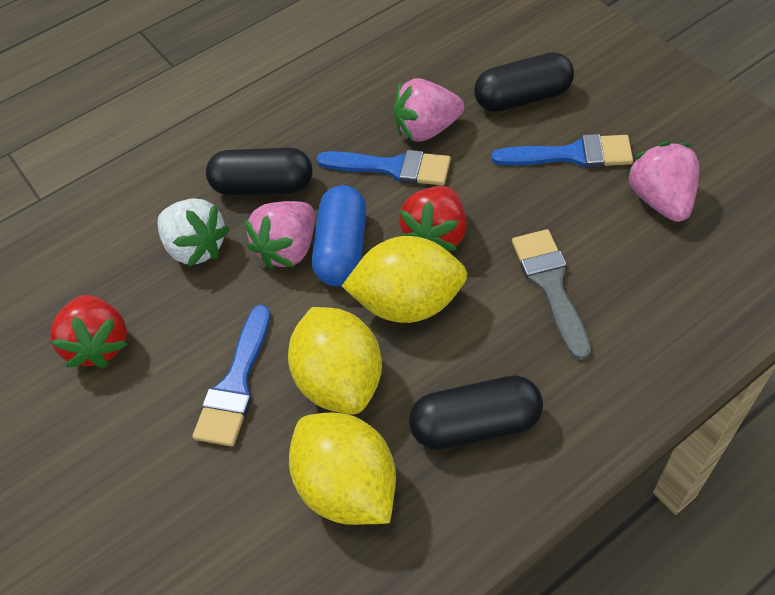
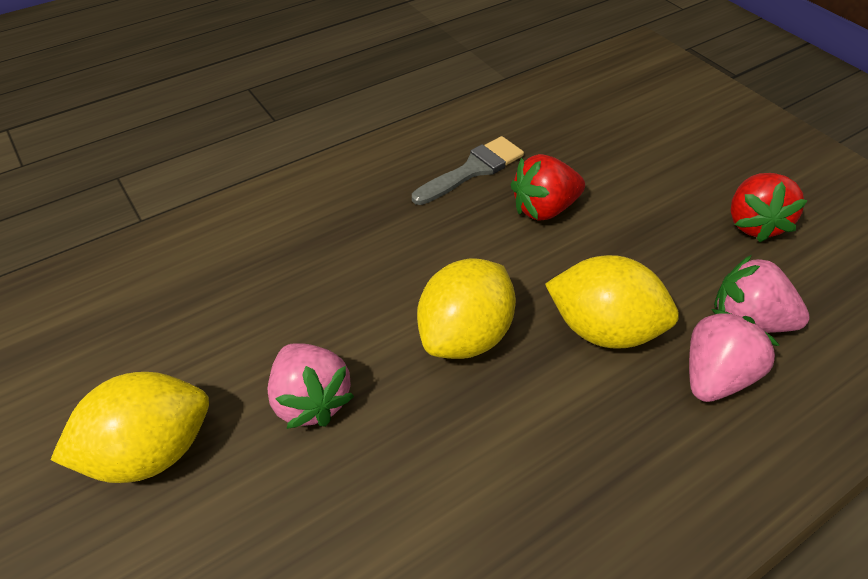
black capsule: 3 -> 0
blue brush: 3 -> 0
blue capsule: 1 -> 0
white strawberry: 1 -> 0

